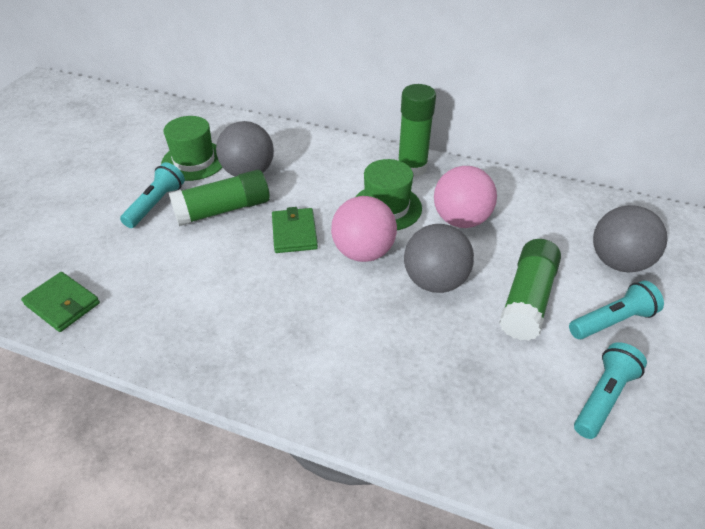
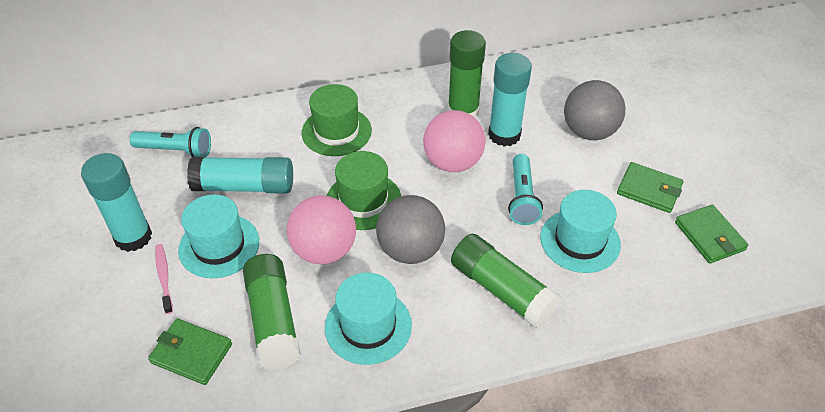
green wallet: 2 -> 3
grey ball: 3 -> 2
pink toothbrush: 0 -> 1
turquoise flashlight: 3 -> 2
turquoise glue stick: 0 -> 3
turquoise hat: 0 -> 3

